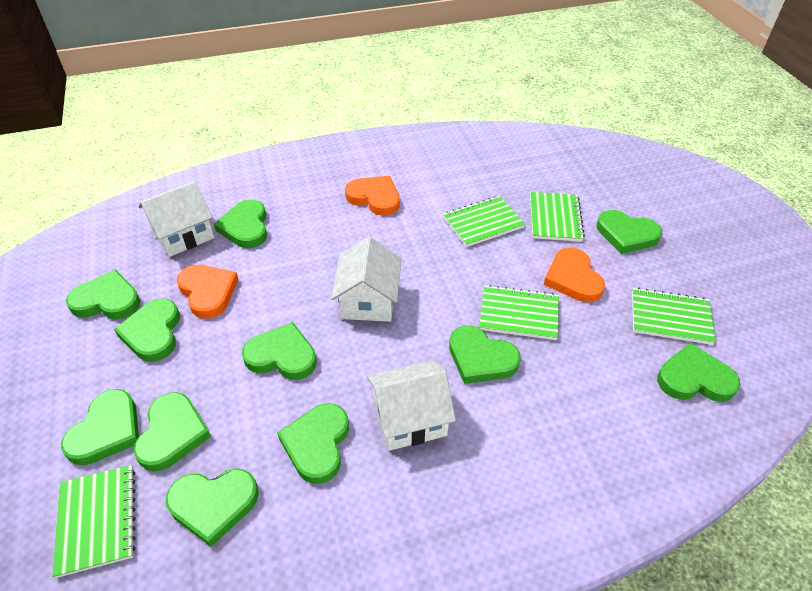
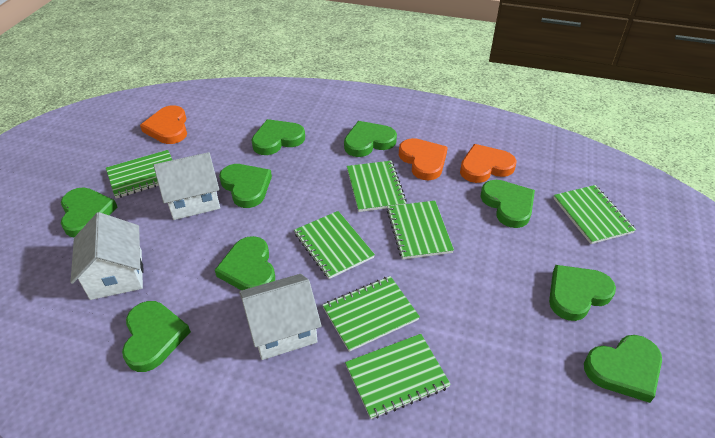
green heart: 11 -> 9
green notebook: 5 -> 7

